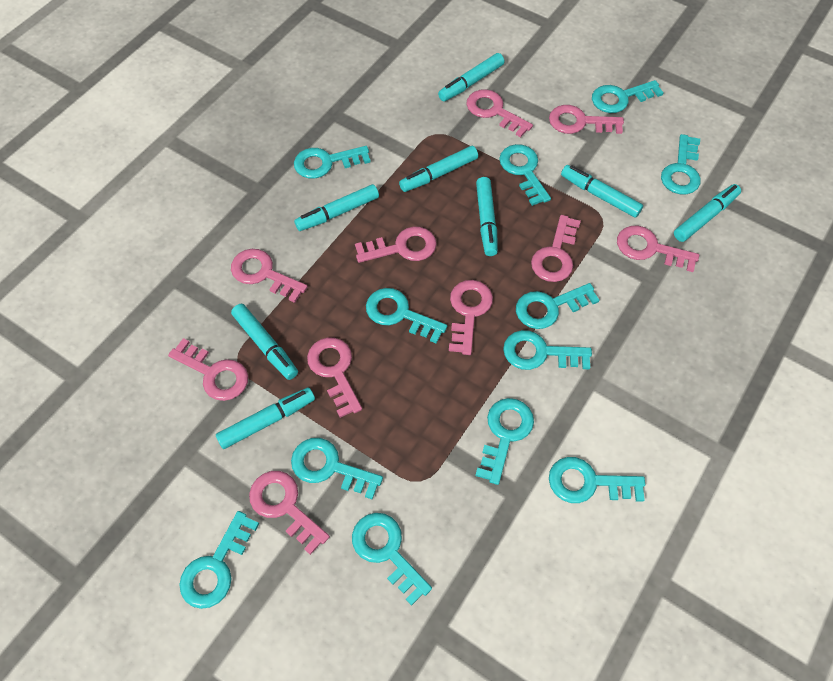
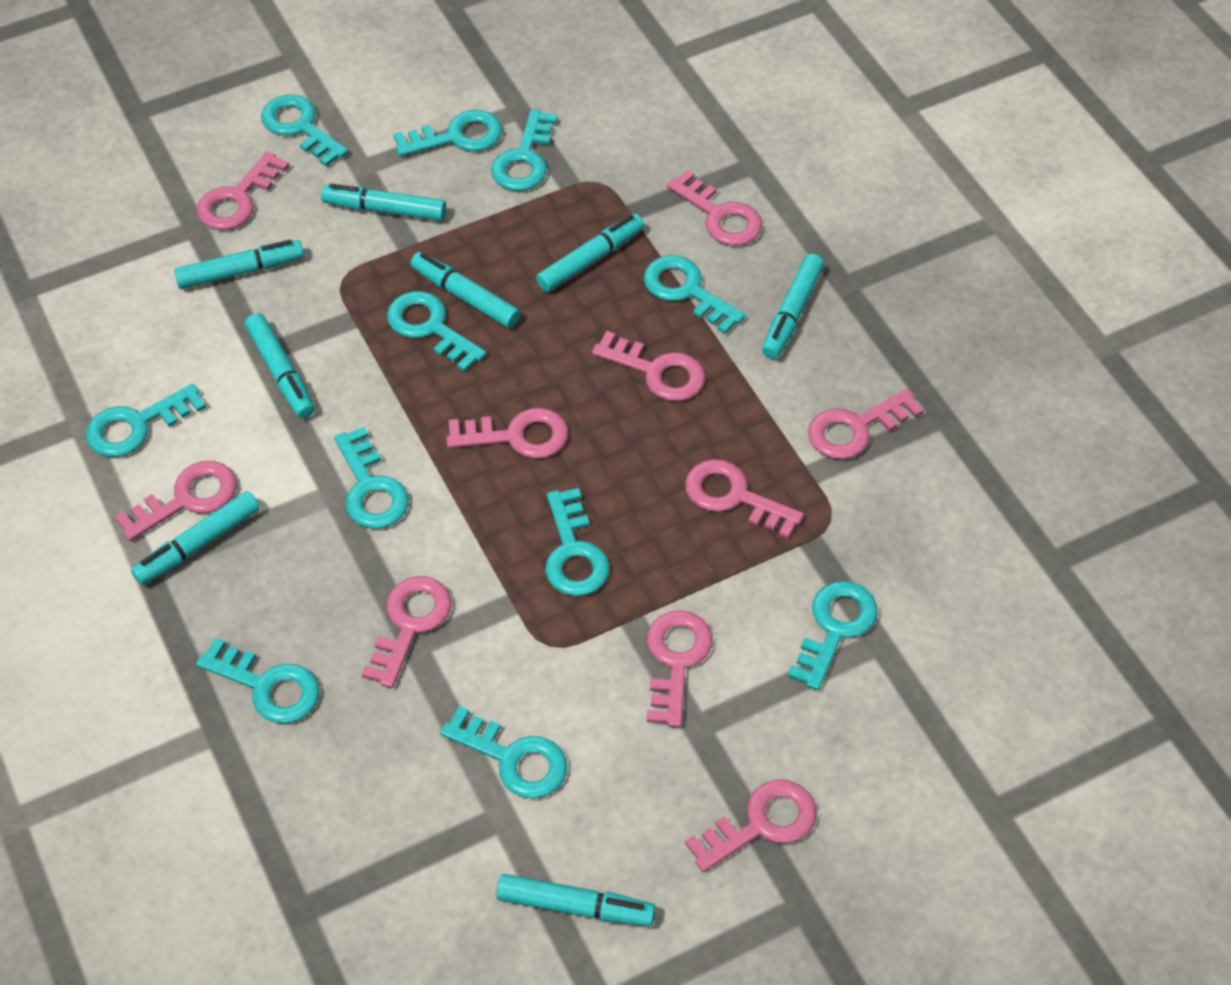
turquoise key: 12 -> 11

